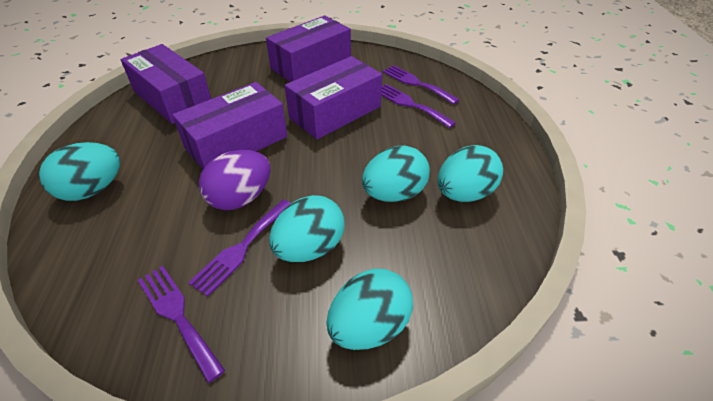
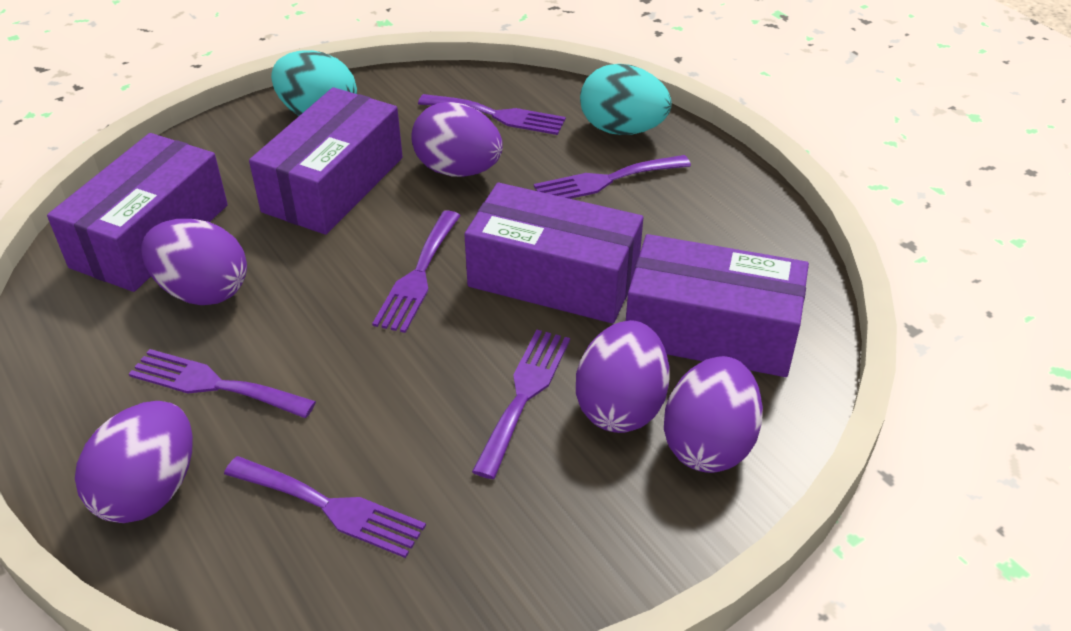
purple egg: 1 -> 5
purple fork: 4 -> 6
turquoise egg: 5 -> 2

